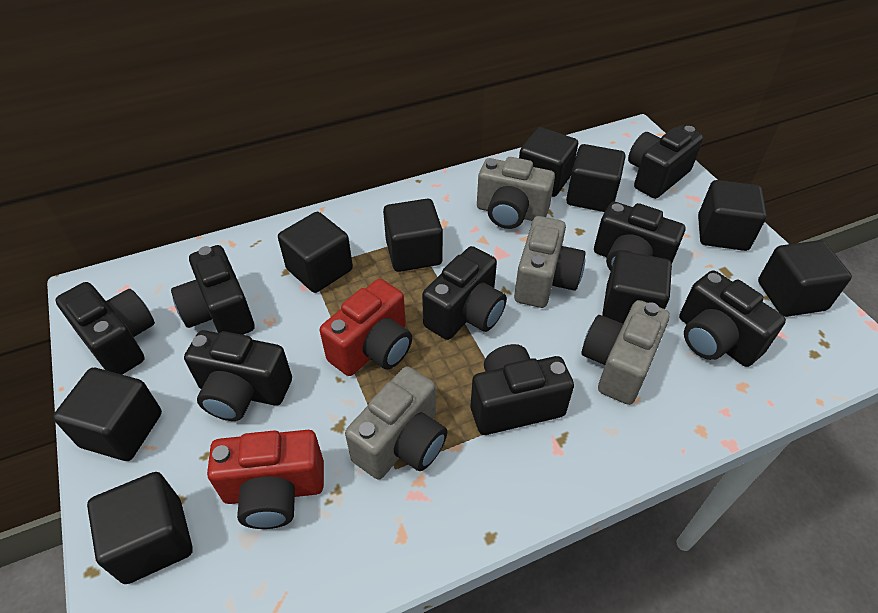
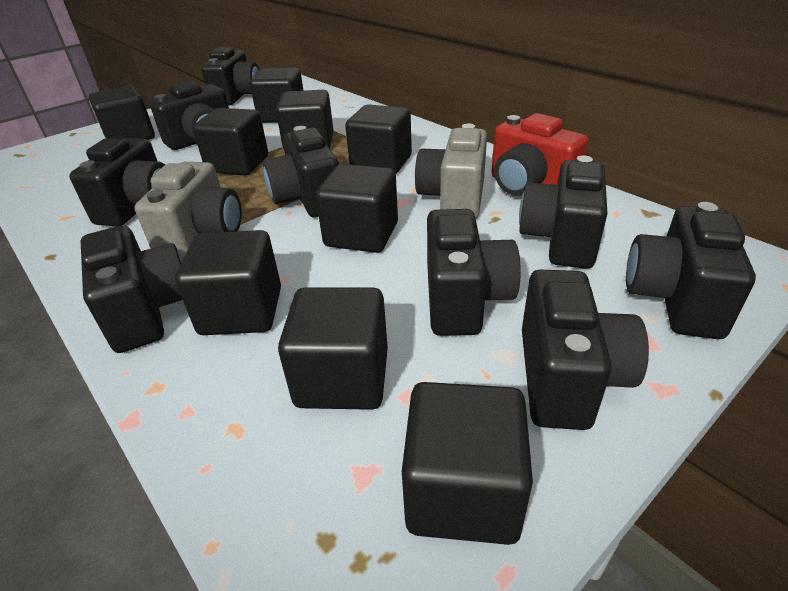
black camera: 8 -> 9
grey camera: 4 -> 2
red camera: 2 -> 1

